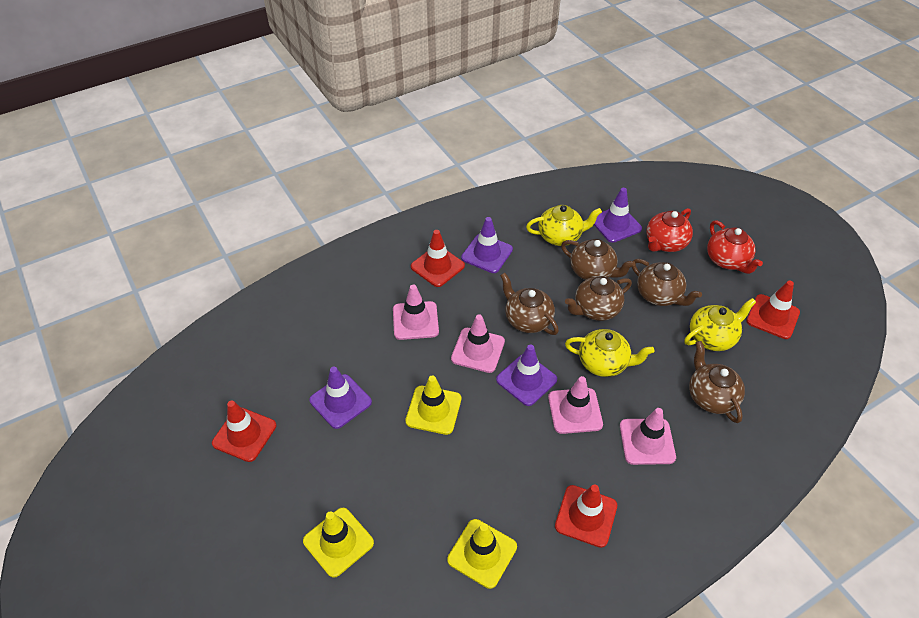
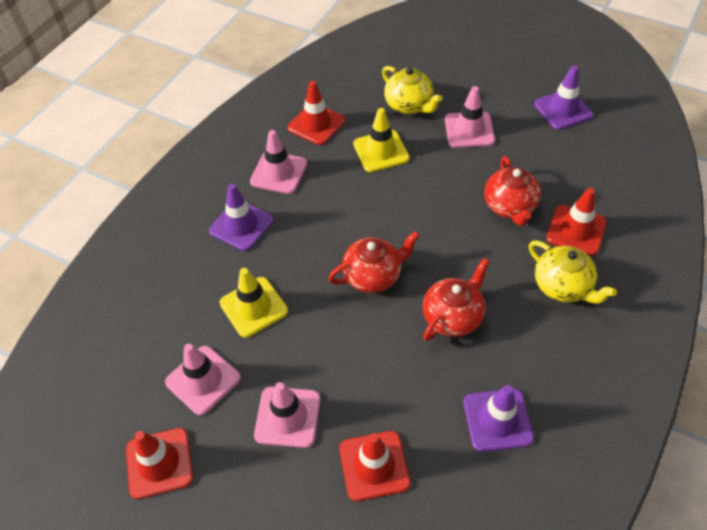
brown teapot: 5 -> 0
purple traffic cone: 4 -> 3
red teapot: 2 -> 3
yellow teapot: 3 -> 2
yellow traffic cone: 3 -> 2

